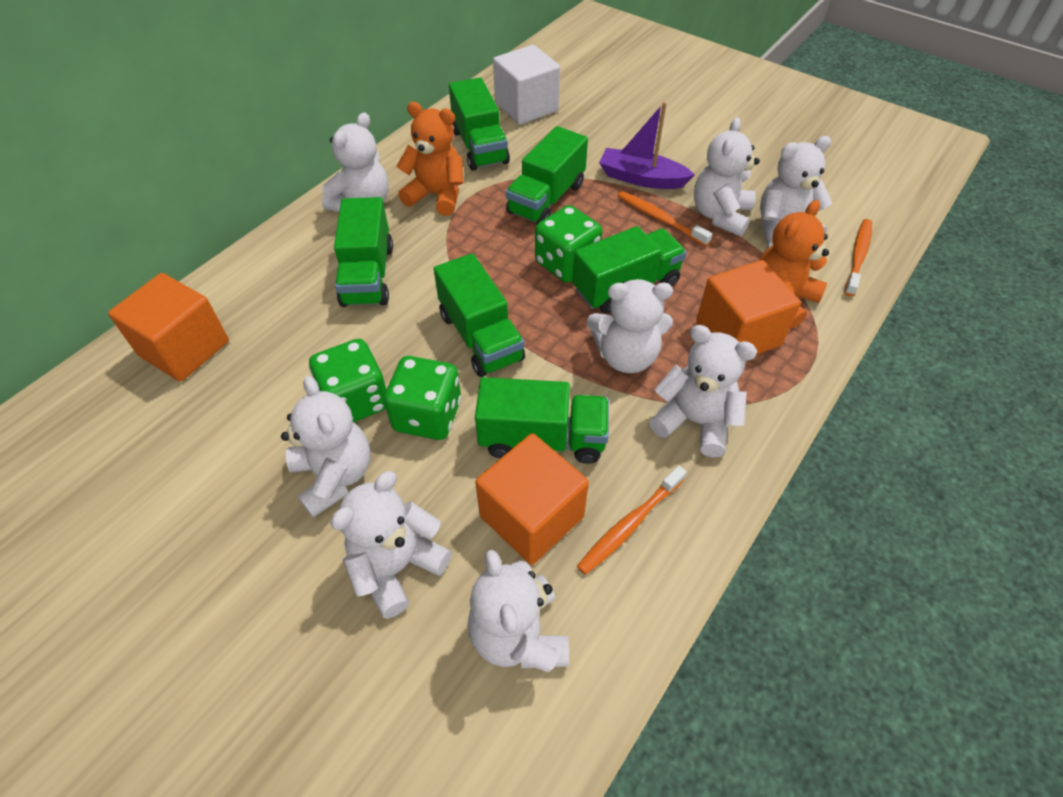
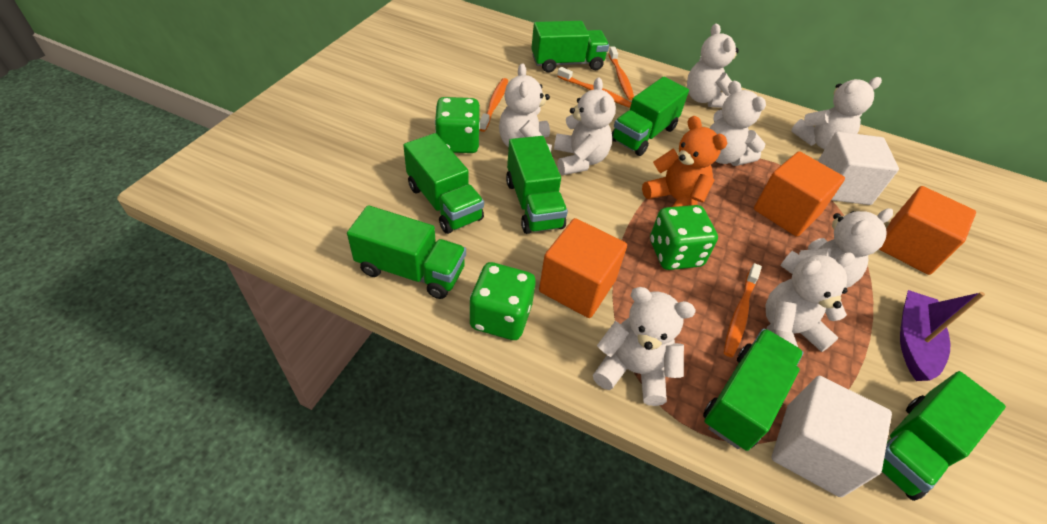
green truck: 6 -> 7
orange teddy bear: 2 -> 1
orange toothbrush: 3 -> 4
white cube: 1 -> 2

